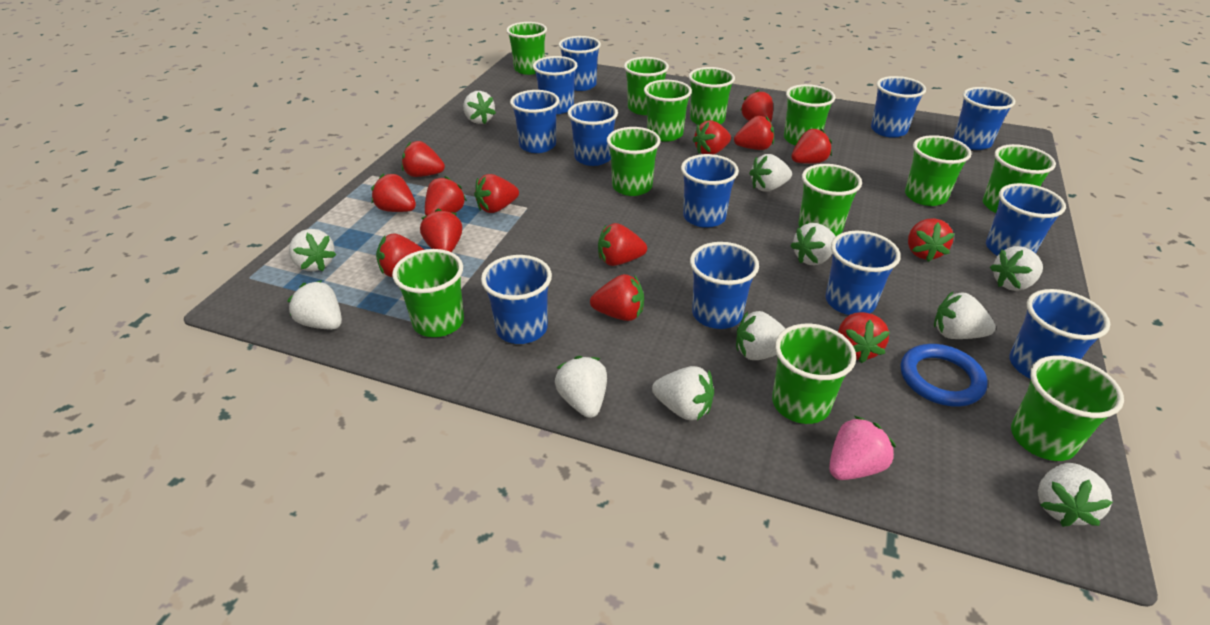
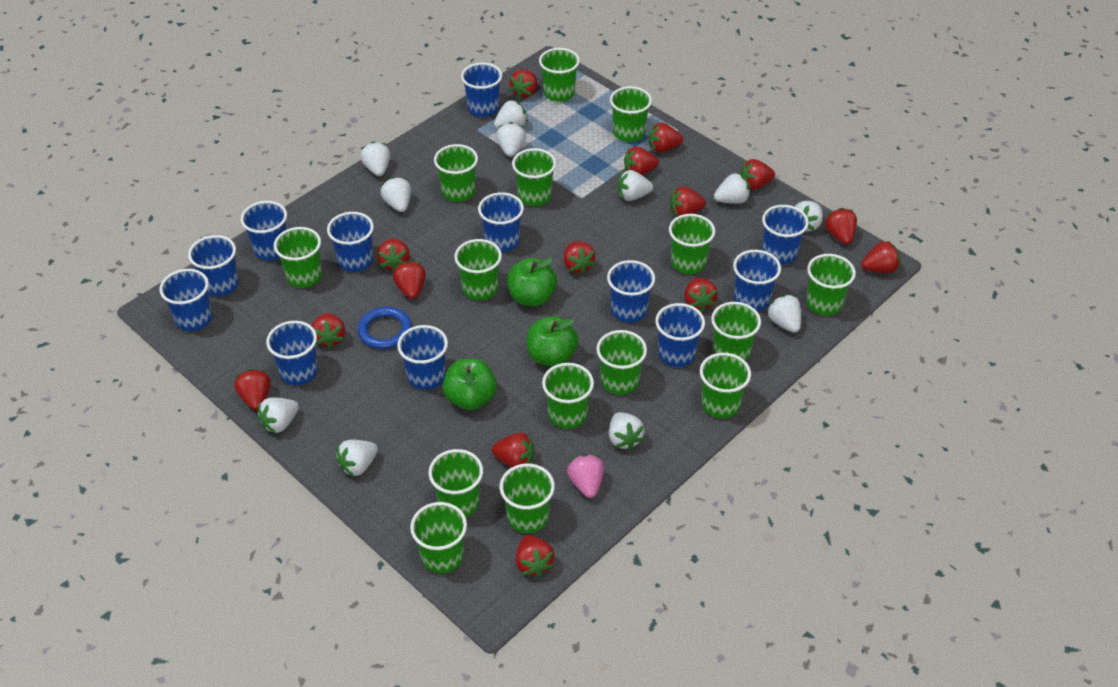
green apple: 0 -> 3
green cup: 12 -> 15
red strawberry: 14 -> 15

